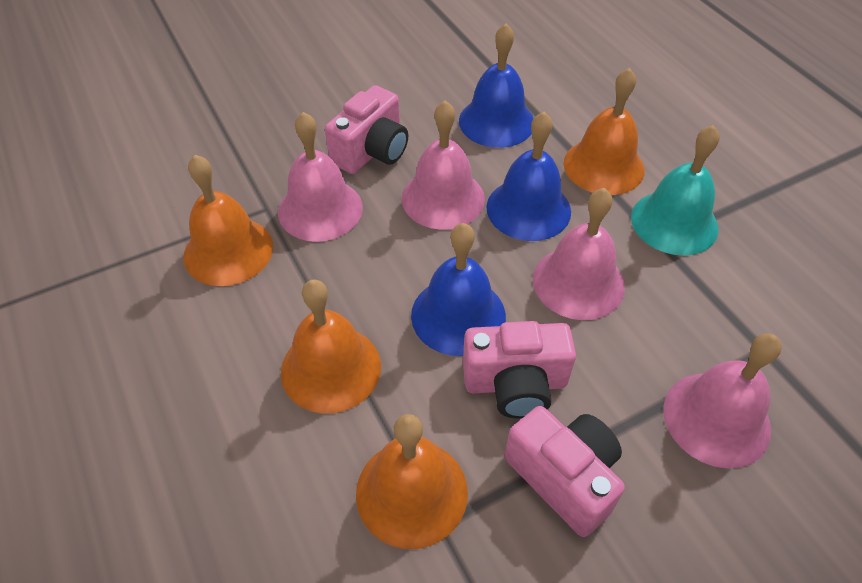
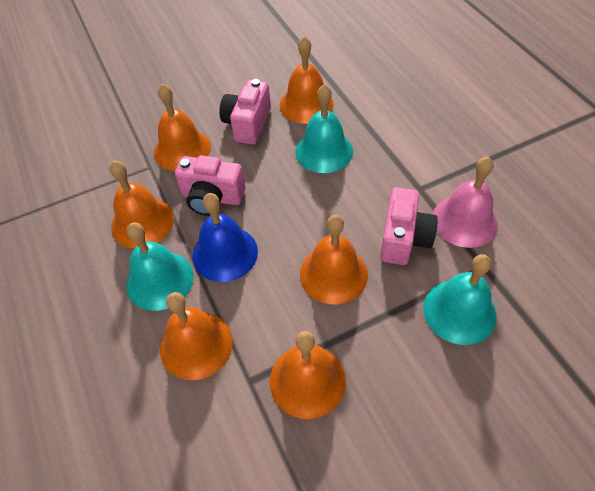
blue bell: 3 -> 1
orange bell: 4 -> 6
pink bell: 4 -> 1
turquoise bell: 1 -> 3

